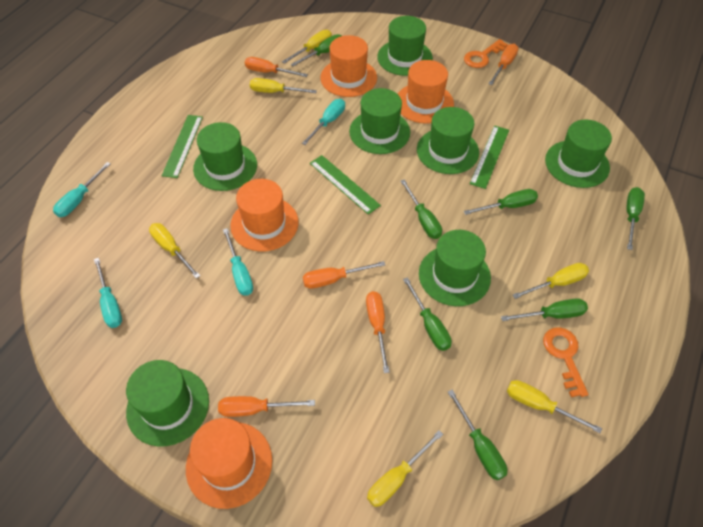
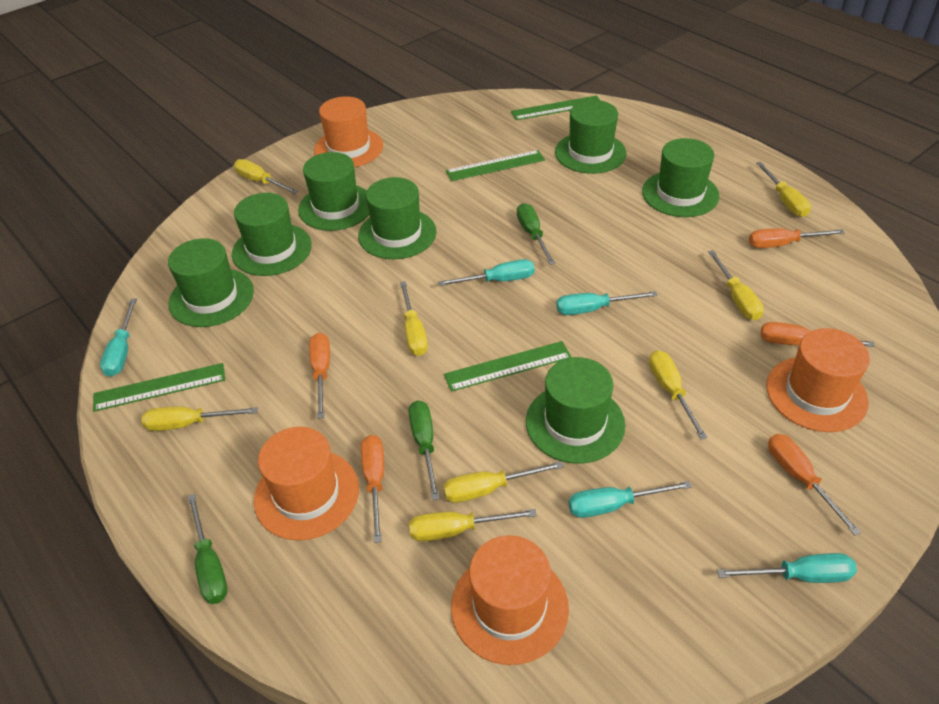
green ruler: 3 -> 4
green screwdriver: 7 -> 3
orange key: 2 -> 0
turquoise screwdriver: 4 -> 5
yellow screwdriver: 6 -> 8

